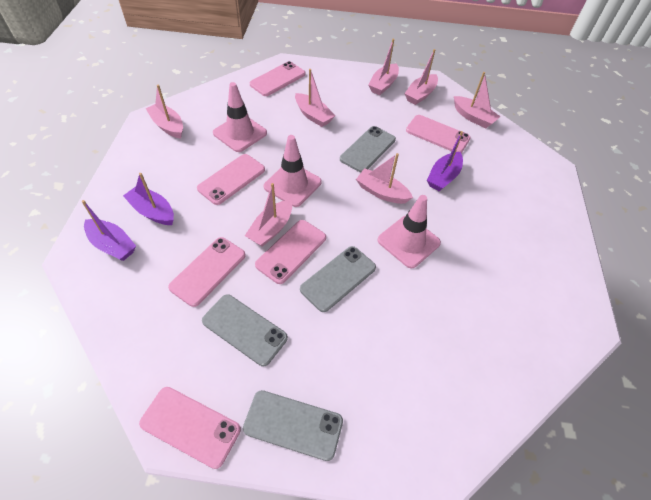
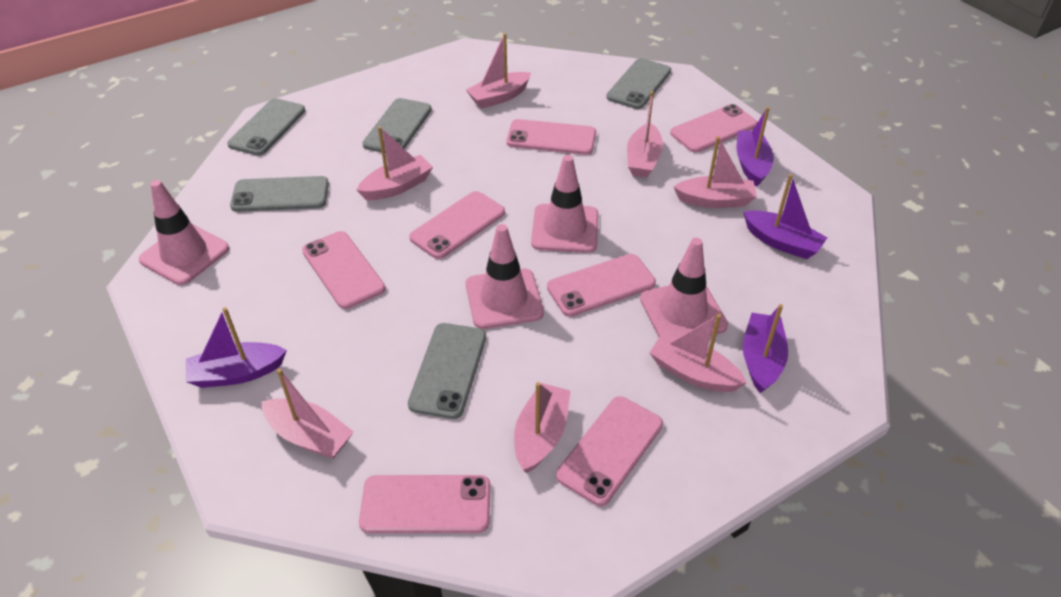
grey phone: 4 -> 5
pink phone: 6 -> 7
pink traffic cone: 3 -> 4
purple boat: 3 -> 4

